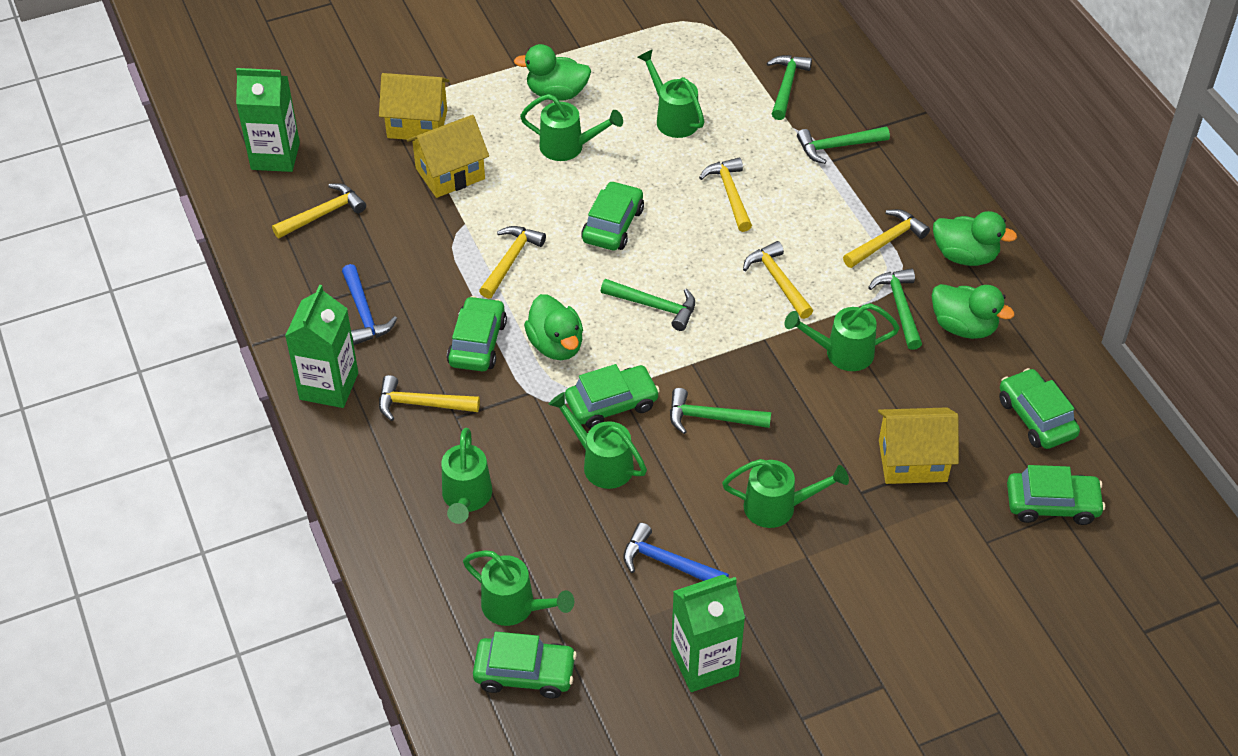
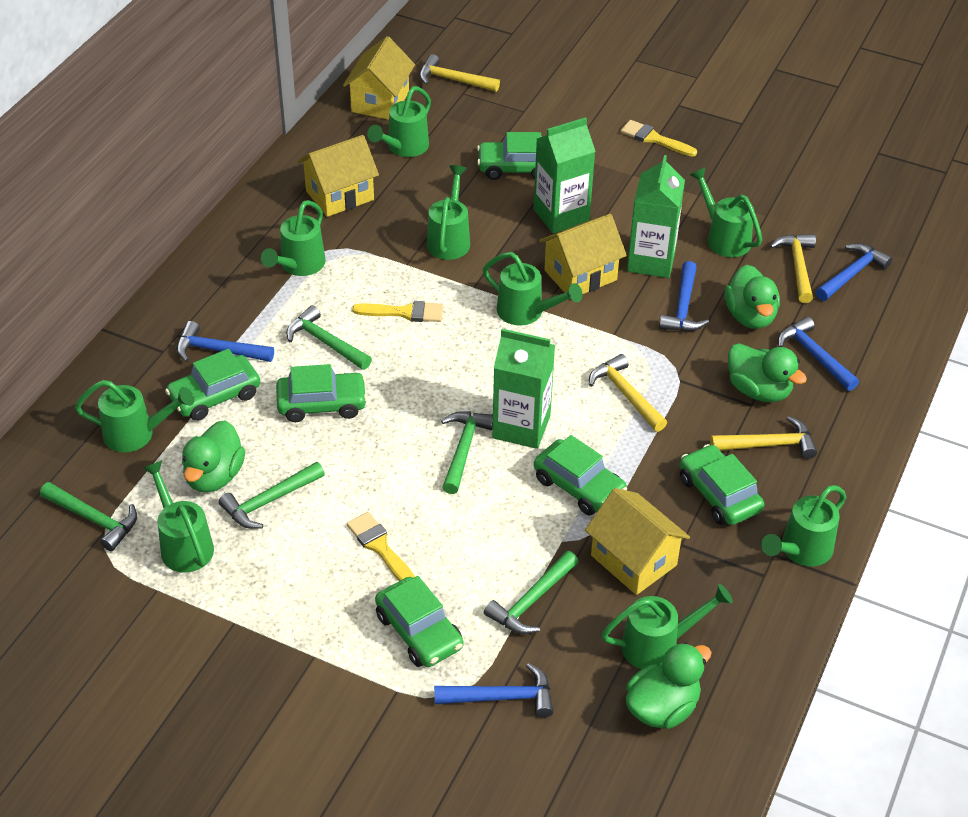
blue hammer: 2 -> 5
green watering can: 7 -> 9
yellow brush: 0 -> 3
yellow hammer: 6 -> 4
yellow house: 3 -> 4

